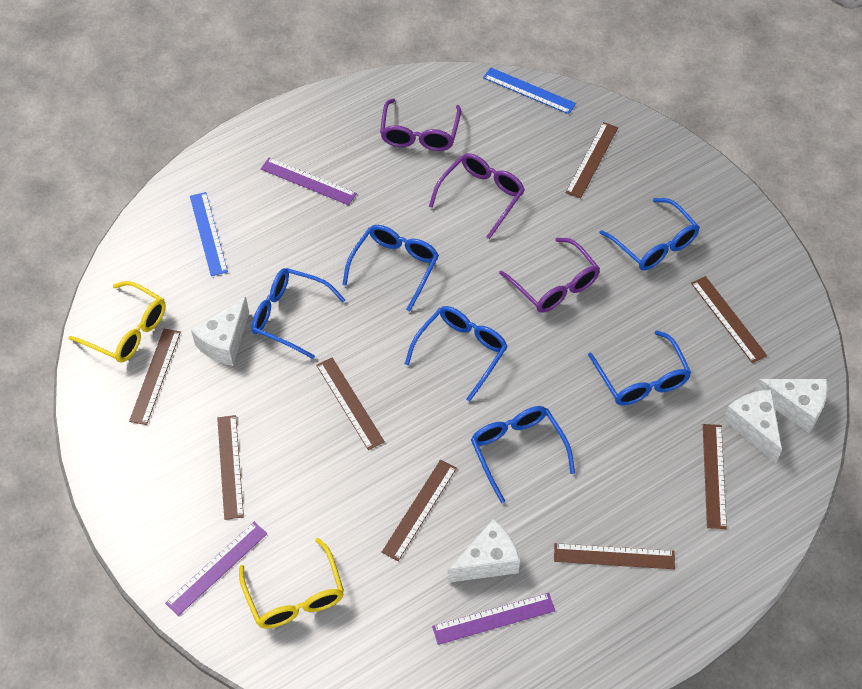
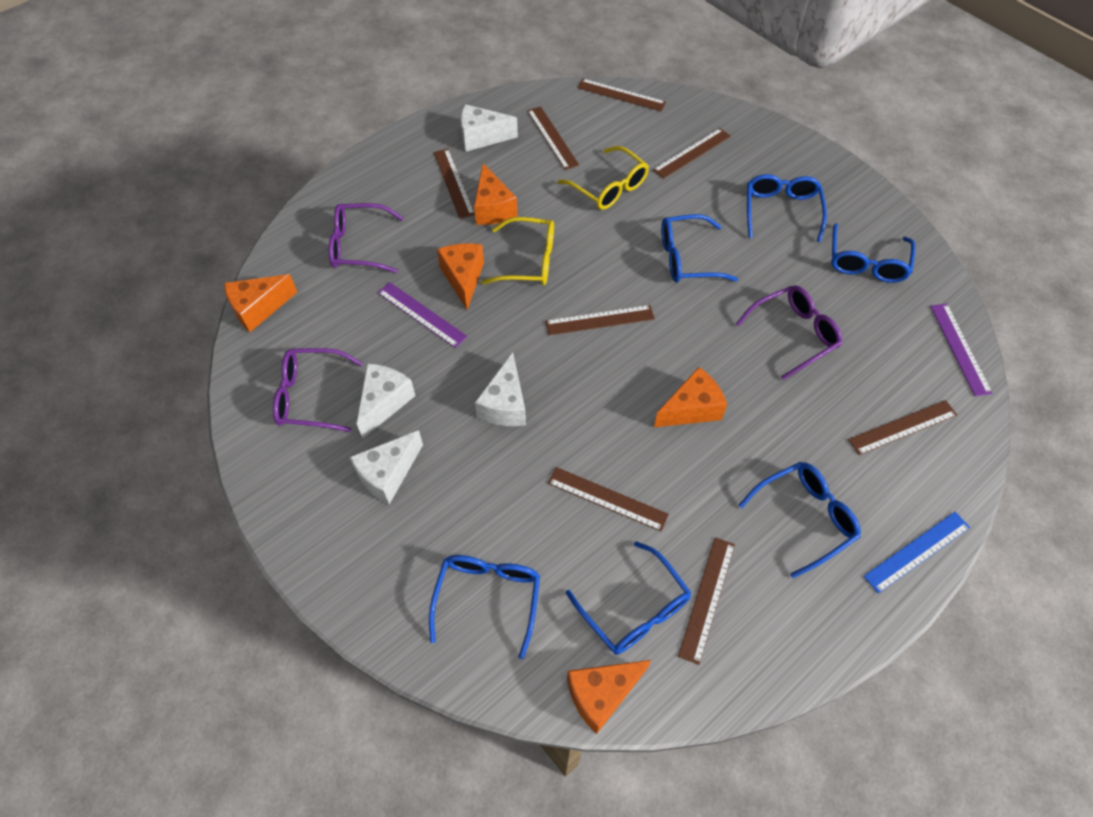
blue ruler: 2 -> 1
orange cheese: 0 -> 5
purple ruler: 3 -> 2

